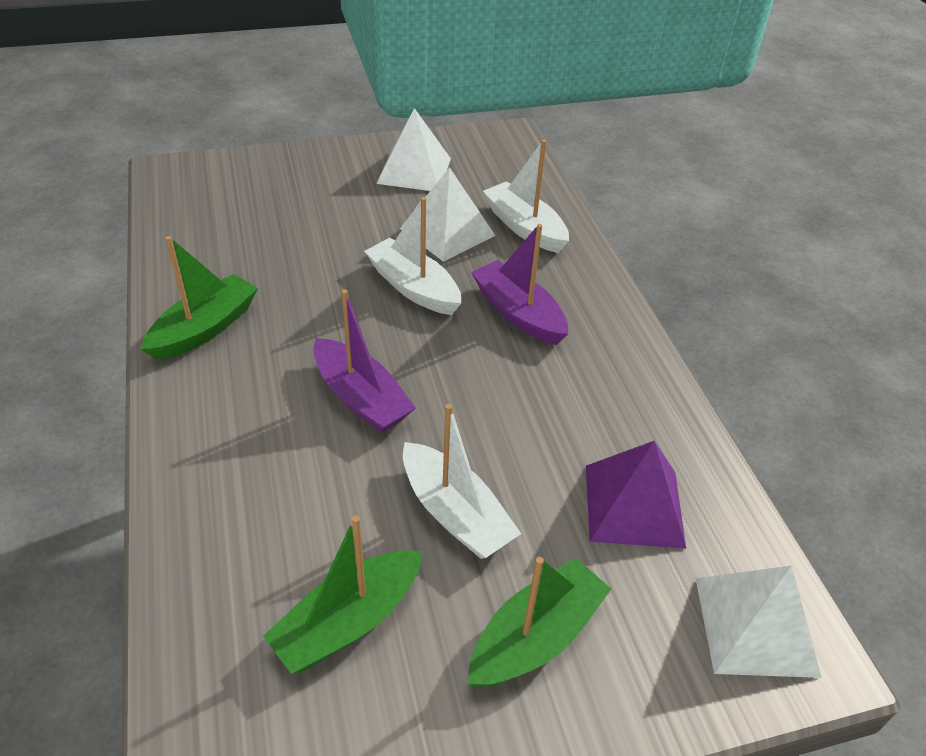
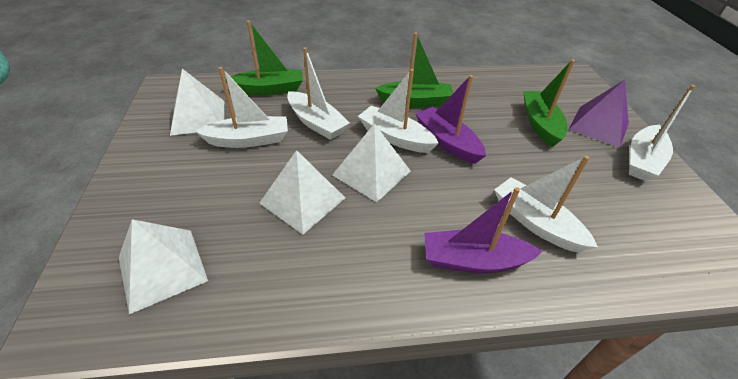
white boat: 3 -> 5
white pyramid: 3 -> 4

